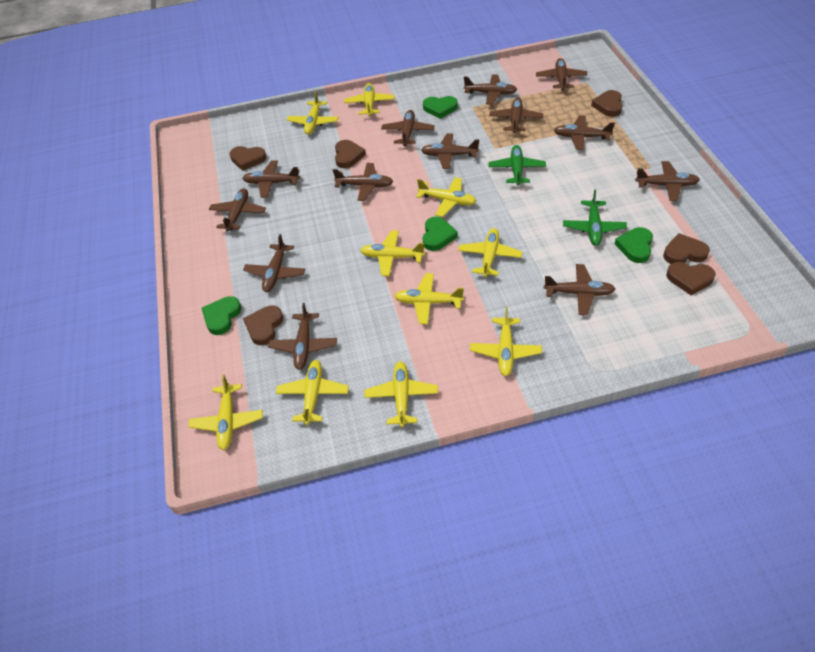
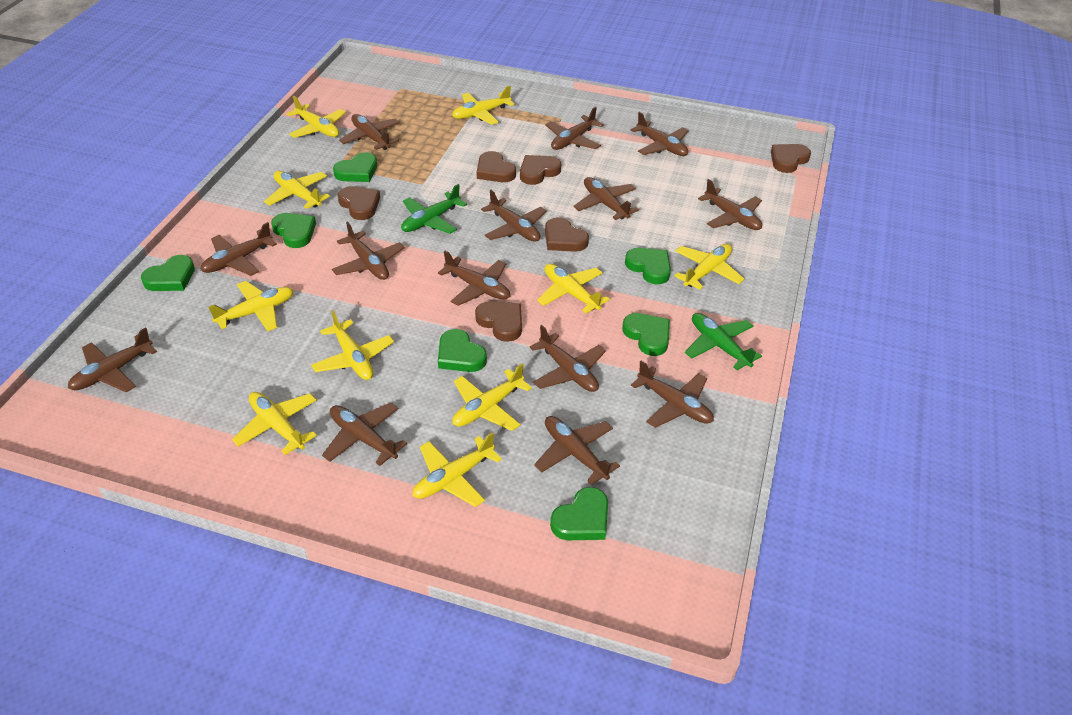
brown plane: 13 -> 14
green heart: 4 -> 7

